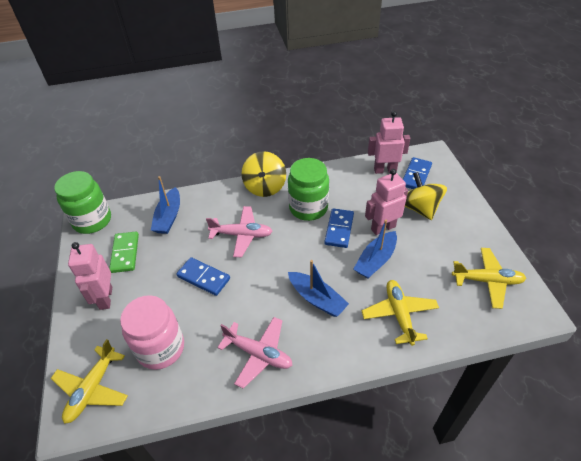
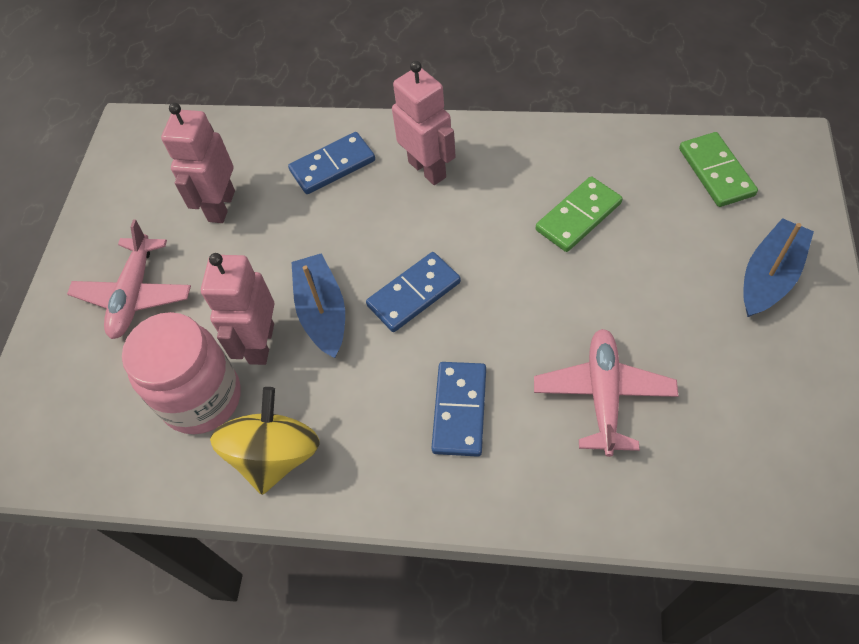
blue boat: 3 -> 2
green domino: 1 -> 2
green jar: 2 -> 0
yellow plane: 3 -> 0
yellow spinning top: 2 -> 1

